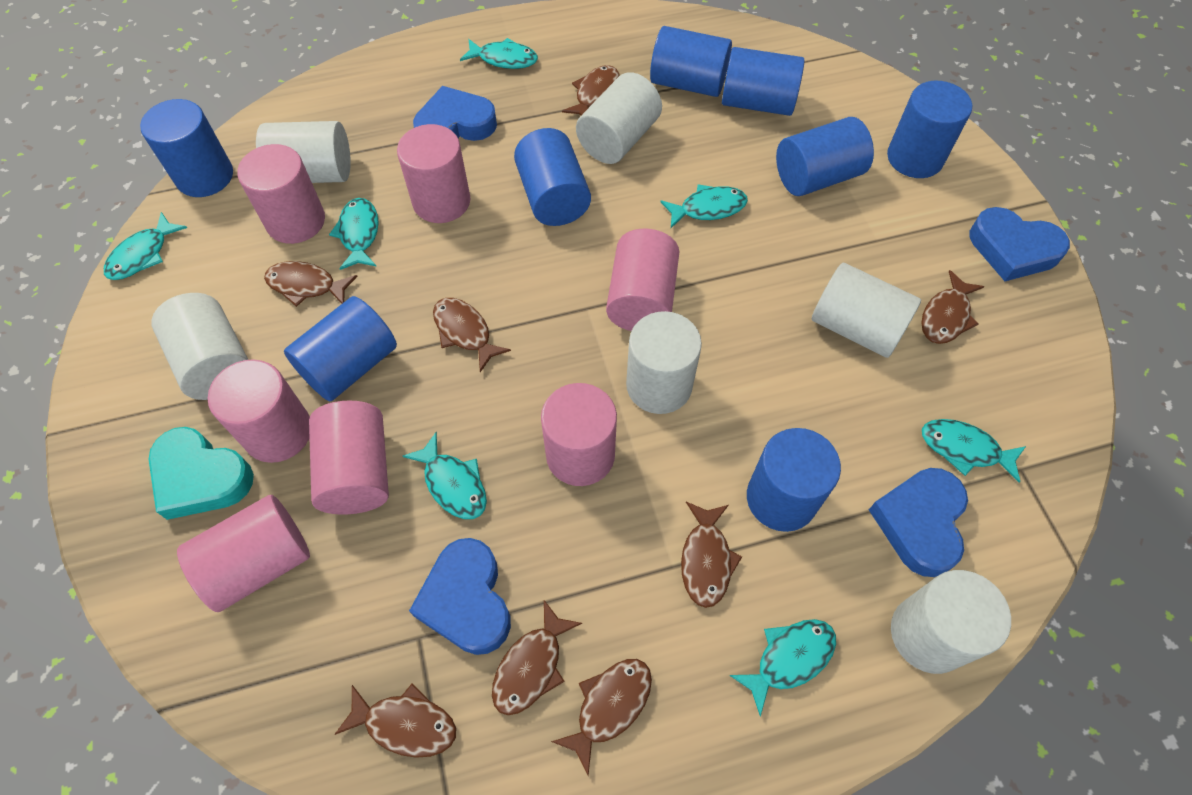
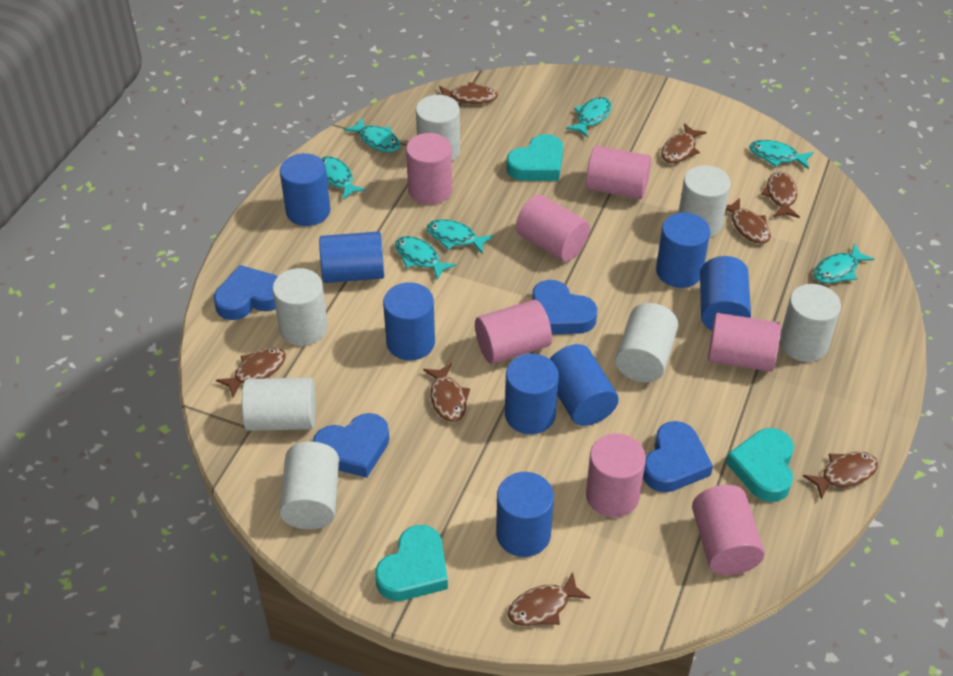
turquoise heart: 1 -> 3
white cylinder: 6 -> 7

